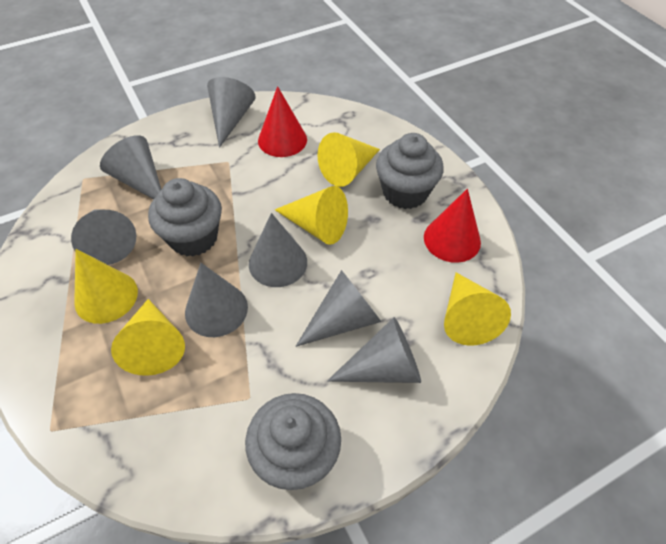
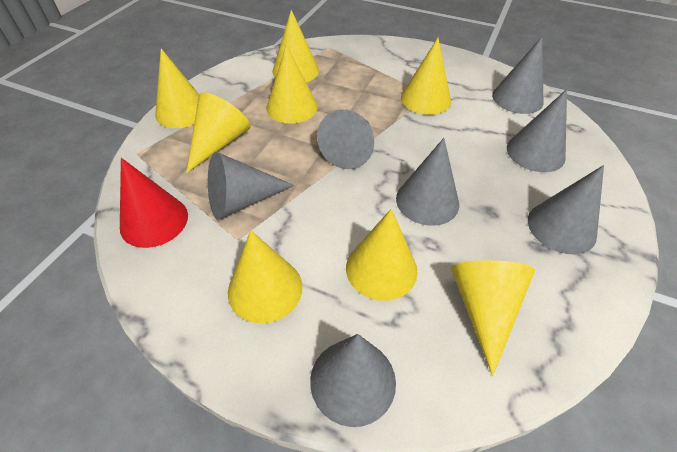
grey cupcake: 3 -> 0
red cone: 2 -> 1
yellow cone: 5 -> 8

